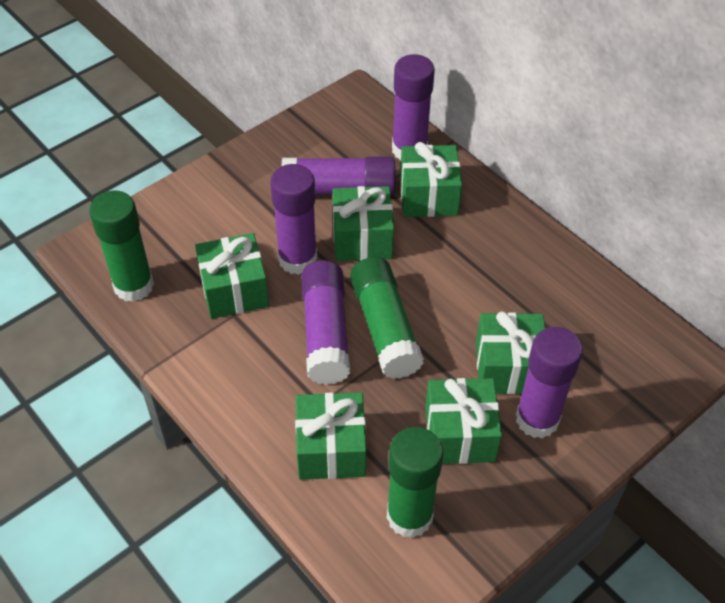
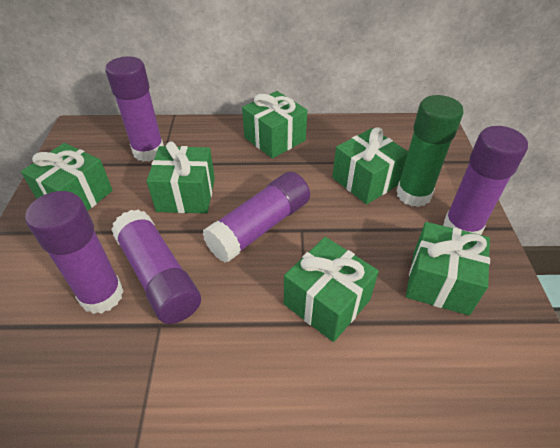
green glue stick: 3 -> 1

